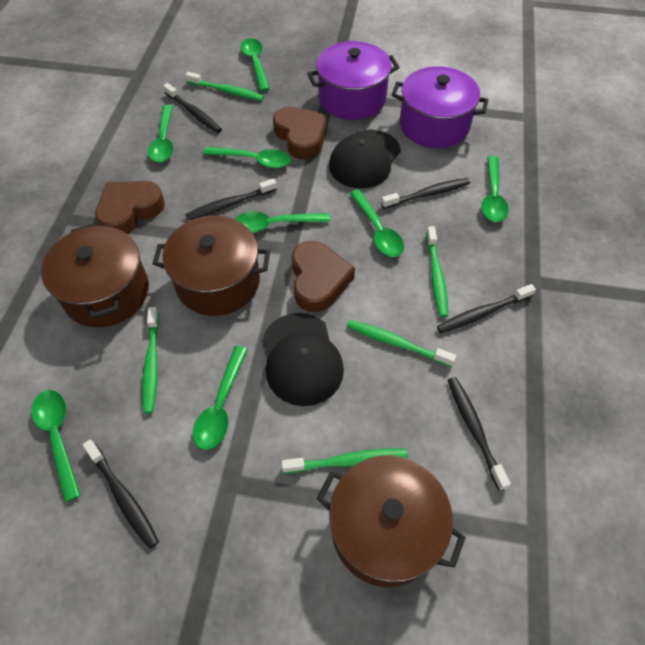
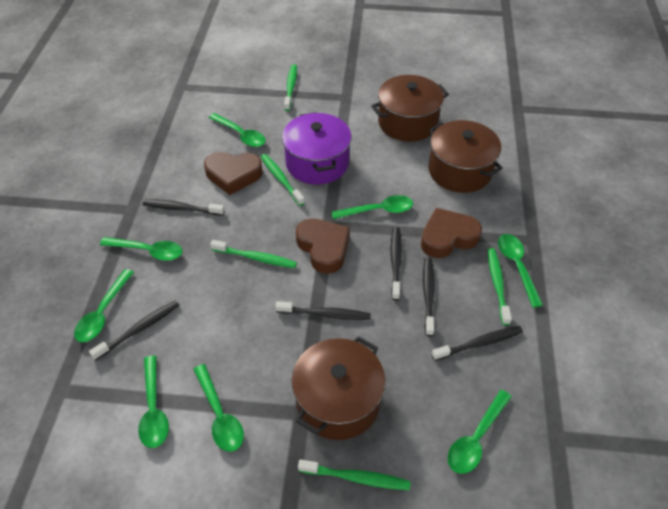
black cap: 2 -> 0
purple pot: 2 -> 1

